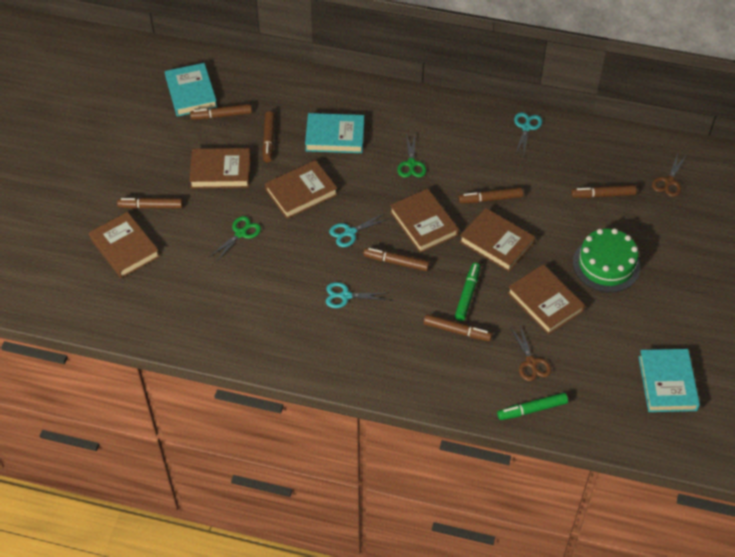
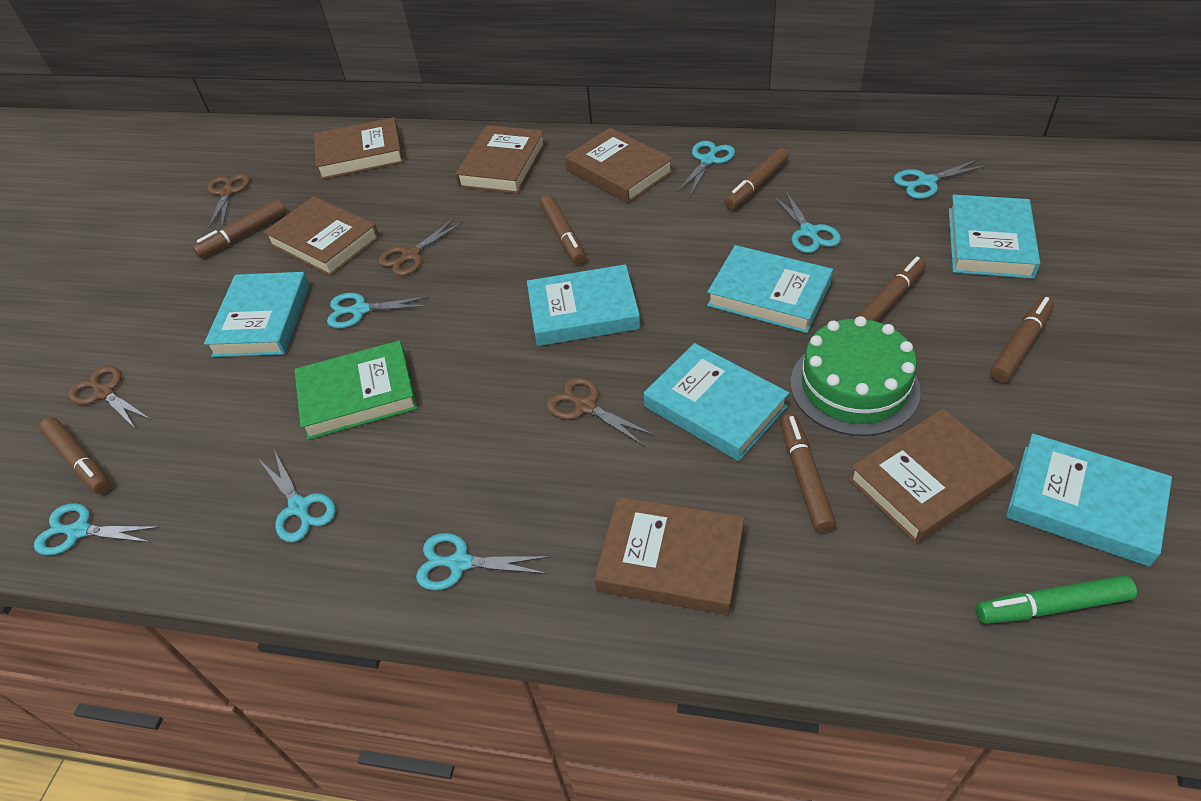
brown scissors: 2 -> 4
green book: 0 -> 1
green marker: 2 -> 1
green scissors: 2 -> 0
turquoise book: 3 -> 6
turquoise scissors: 3 -> 7

